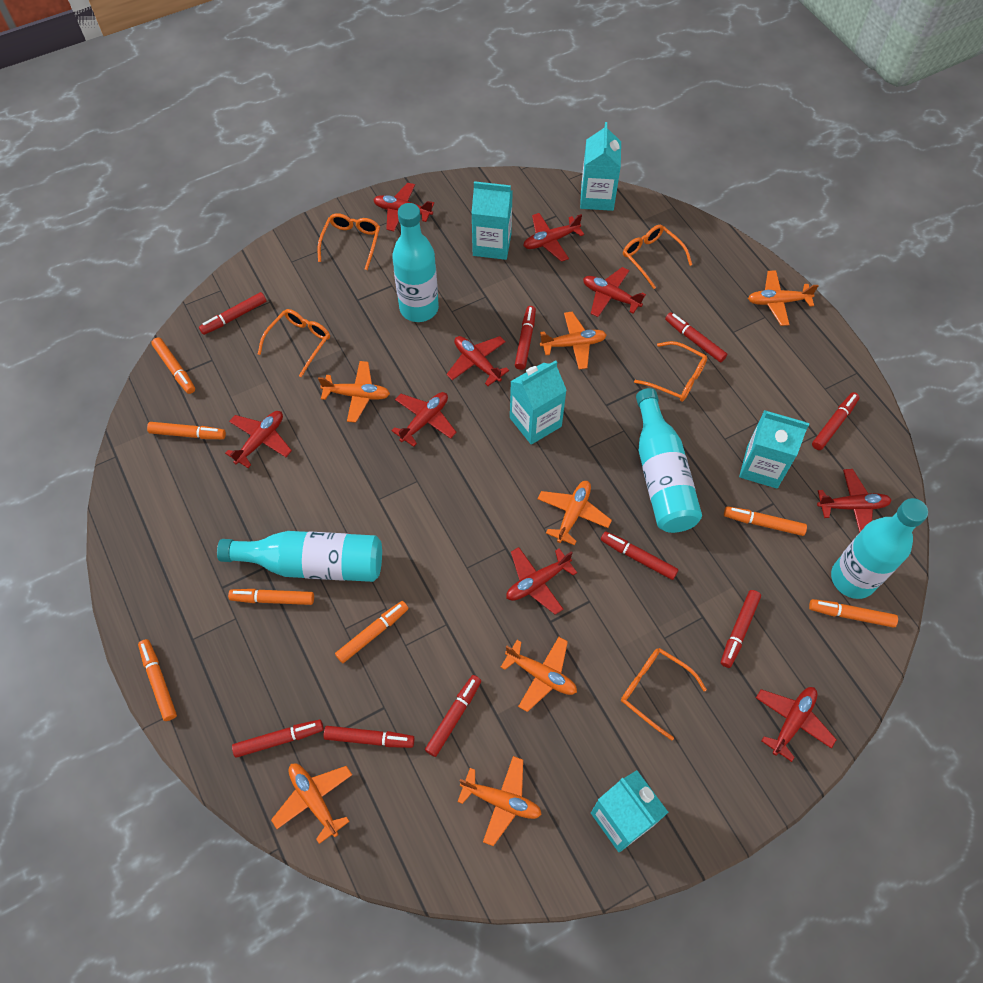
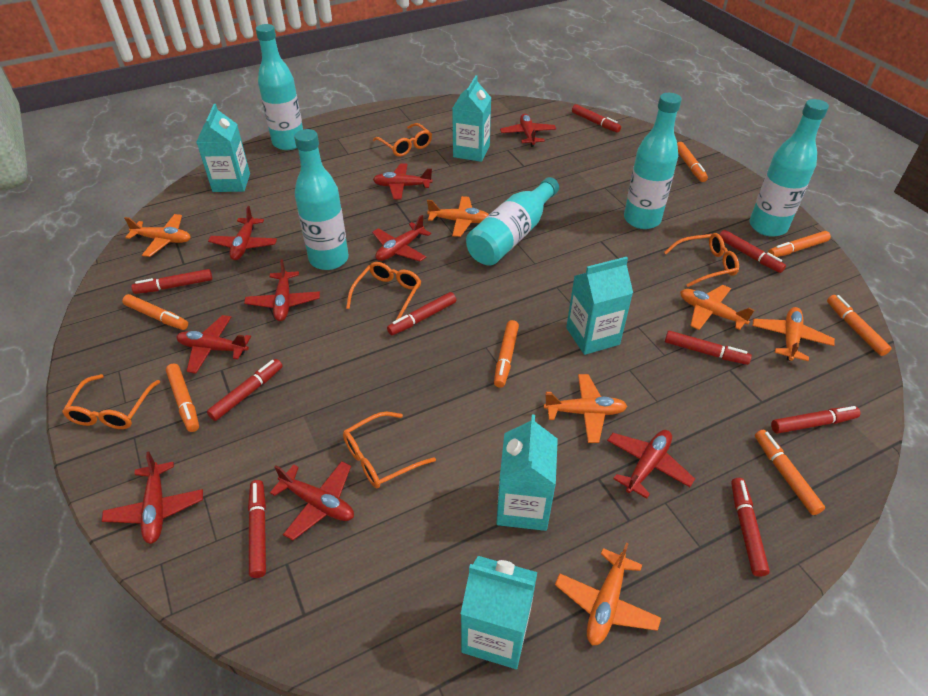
orange plane: 7 -> 6
turquoise bottle: 4 -> 5

